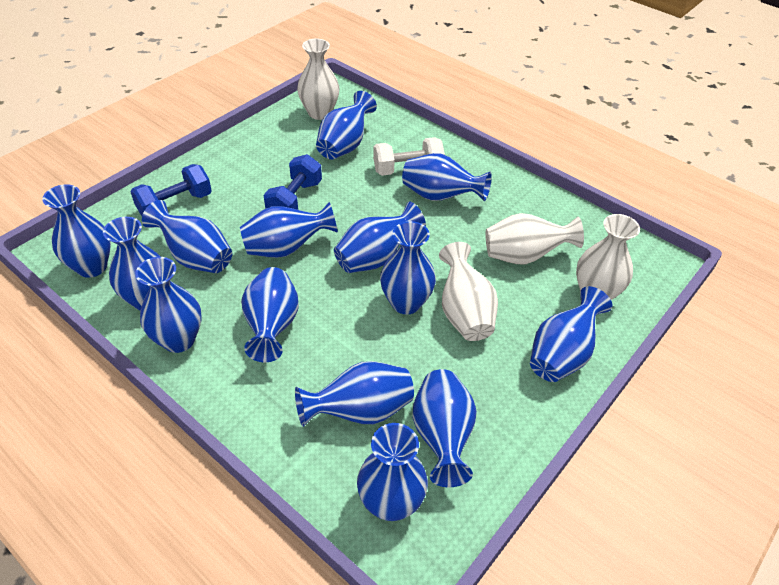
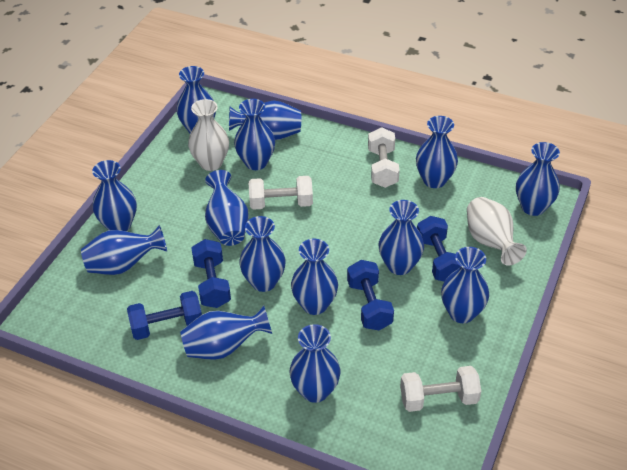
blue dumbbell: 2 -> 4
white dumbbell: 1 -> 3
white vase: 4 -> 2

